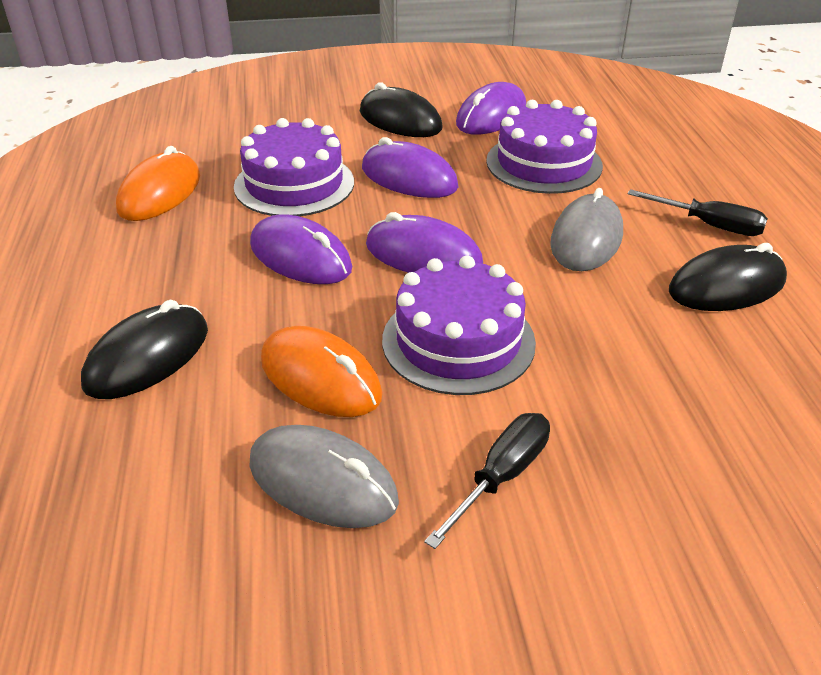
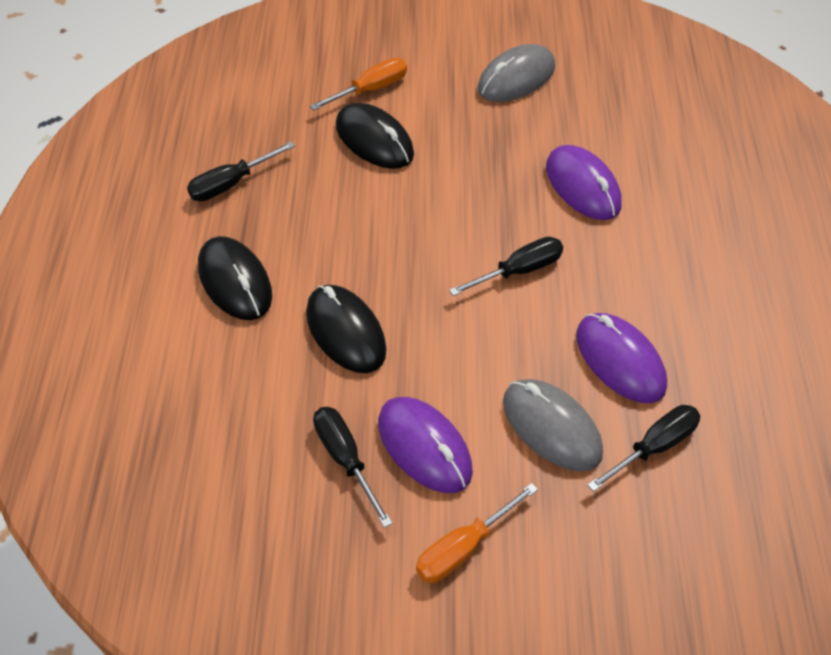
black screwdriver: 2 -> 4
orange mouse: 2 -> 0
orange screwdriver: 0 -> 2
purple cake: 3 -> 0
purple mouse: 4 -> 3

